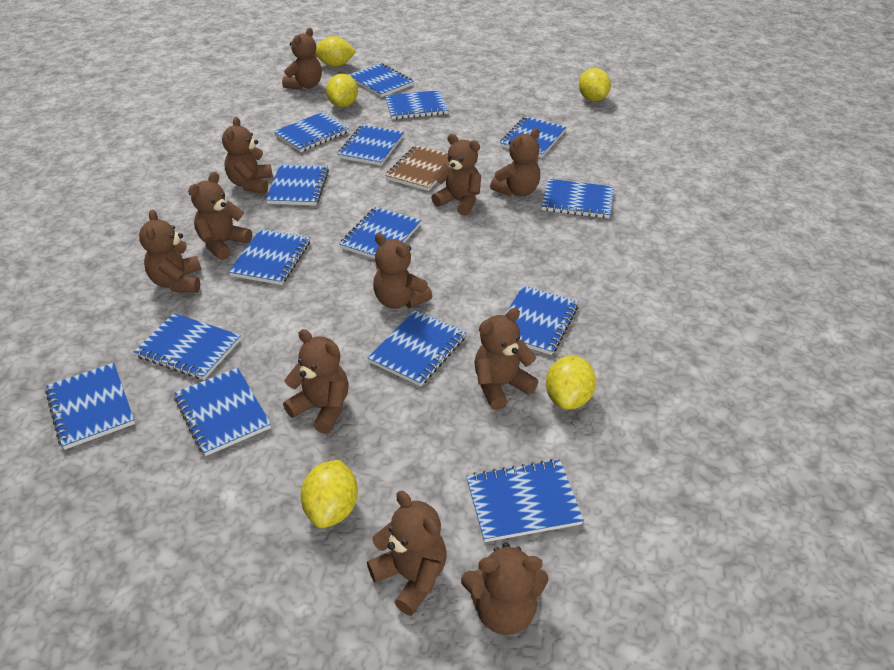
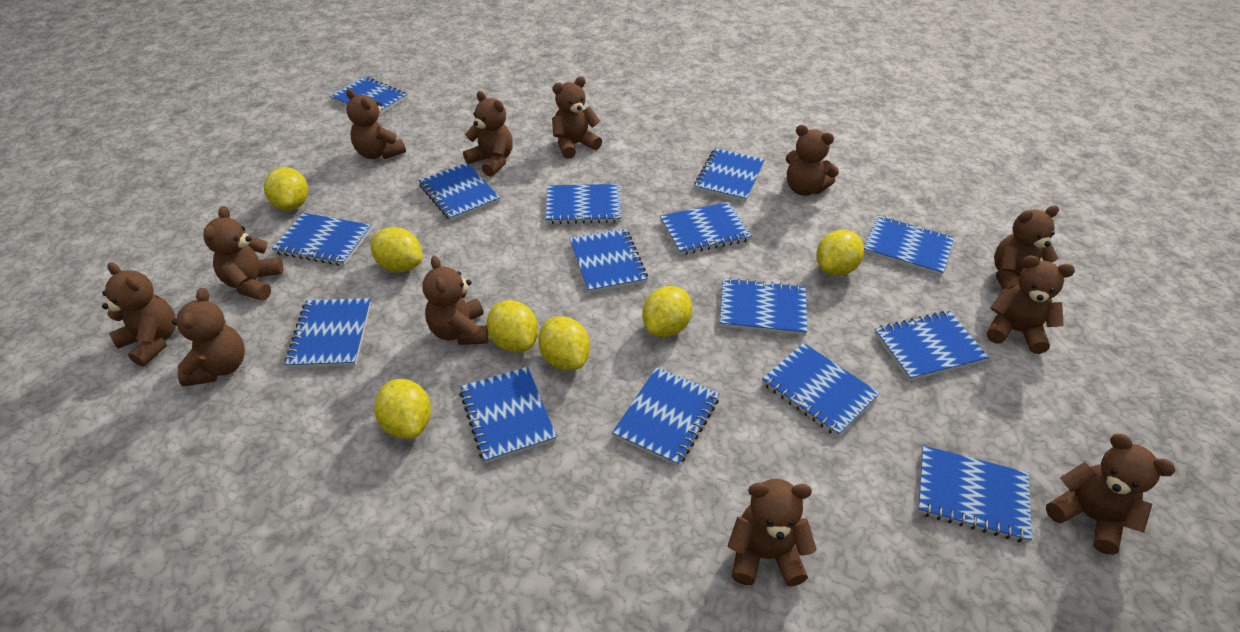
brown notebook: 1 -> 0
brown teddy bear: 11 -> 12
yellow lemon: 5 -> 7

